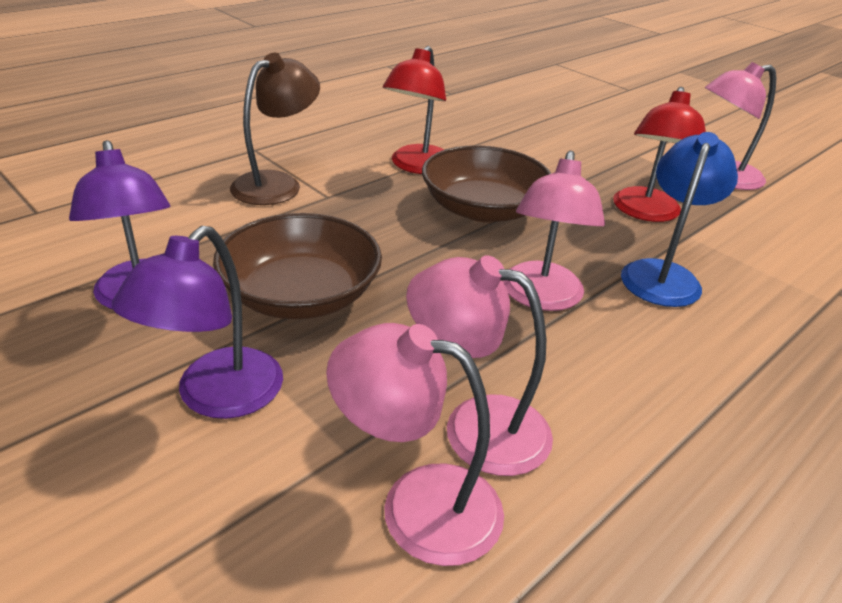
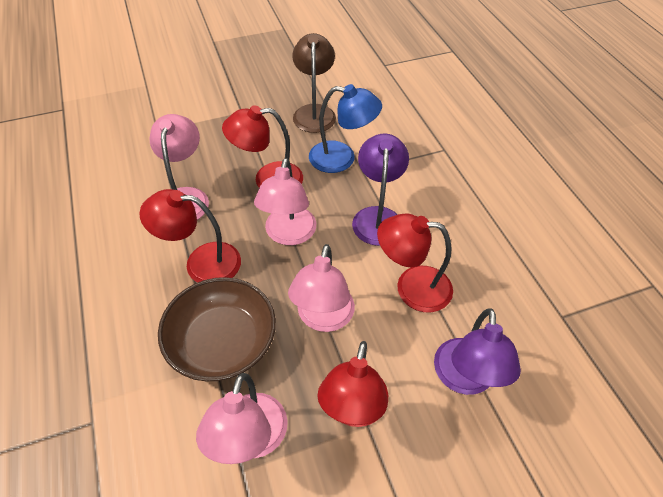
brown bowl: 2 -> 1
red lamp: 2 -> 4

